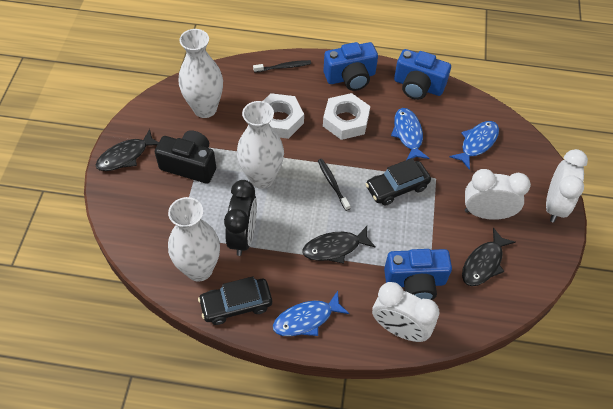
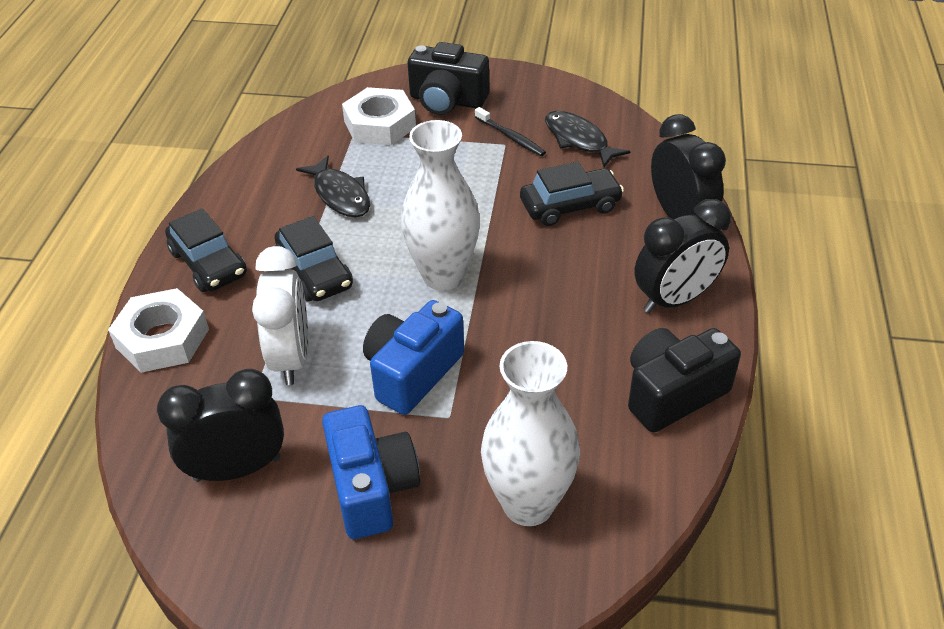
black camera: 1 -> 2
black car: 2 -> 3
black clock: 1 -> 3
black fish: 3 -> 2
black toothbrush: 2 -> 1
blue camera: 3 -> 2
blue fish: 3 -> 0
white clock: 3 -> 1
white vase: 3 -> 2

